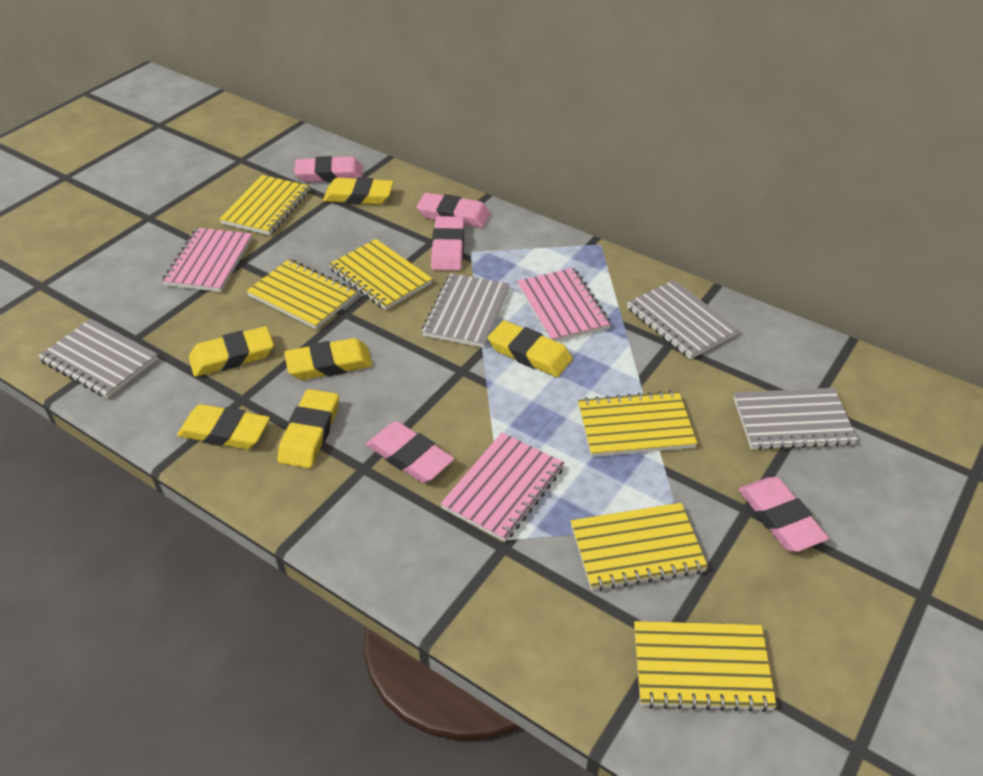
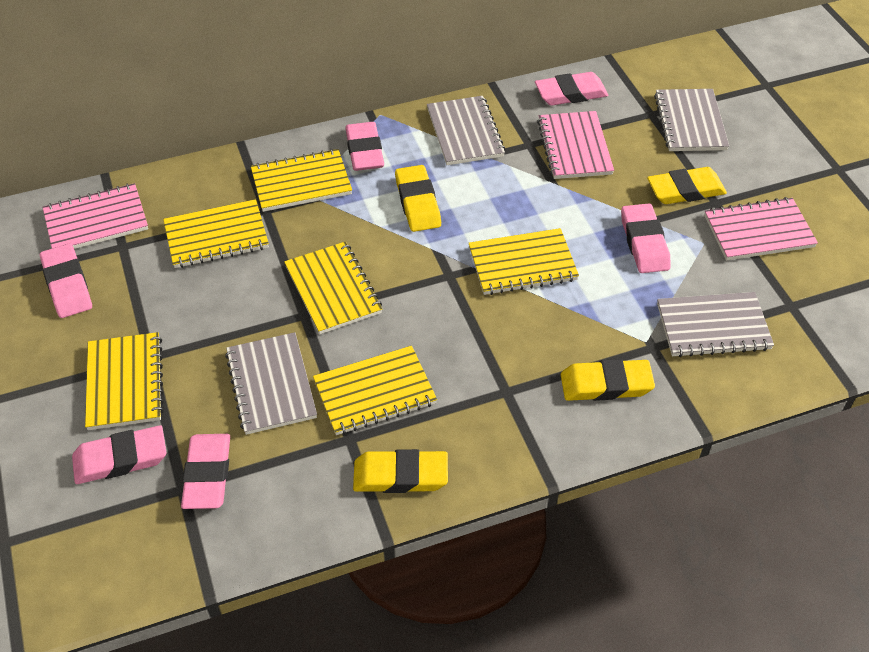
pink eraser: 5 -> 6
yellow eraser: 6 -> 4

